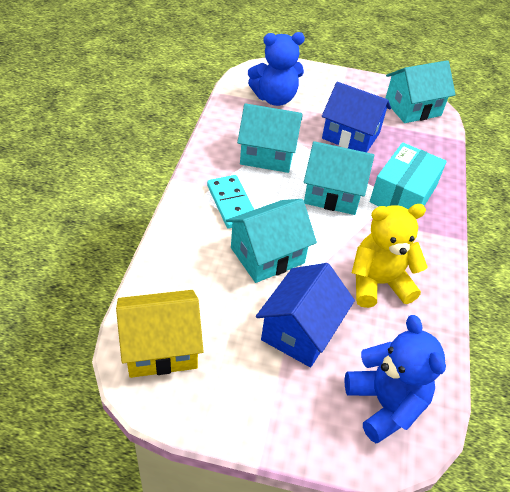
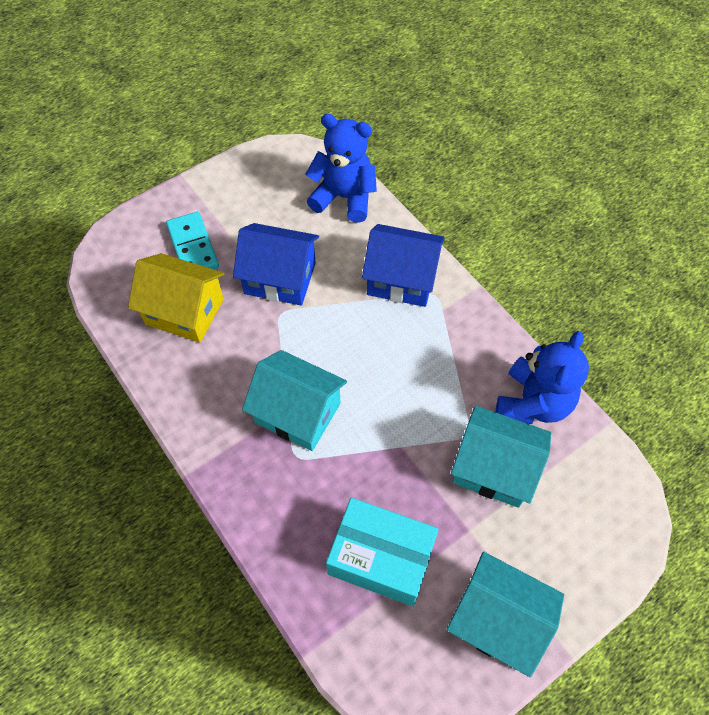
turquoise house: 4 -> 3
yellow teddy bear: 1 -> 0

